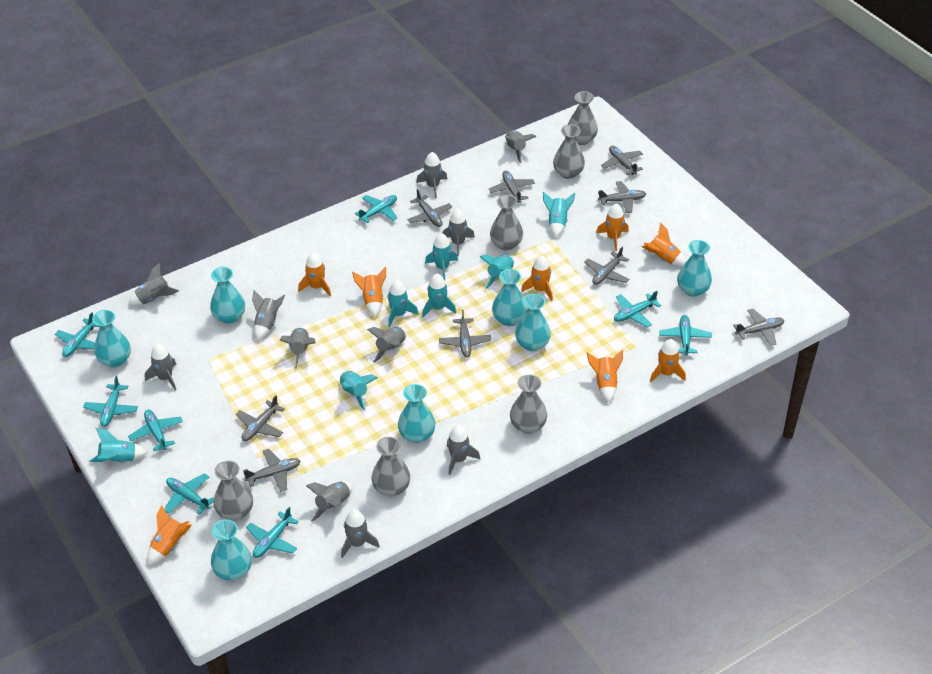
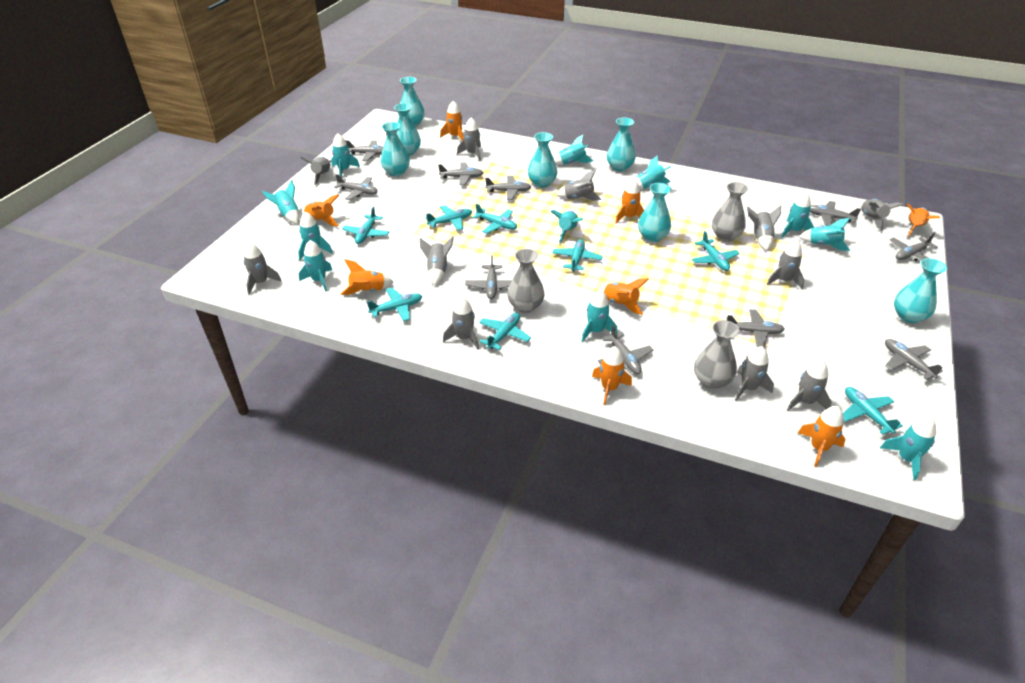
grey plane: 9 -> 10
grey vase: 6 -> 3
turquoise rocket: 7 -> 11

